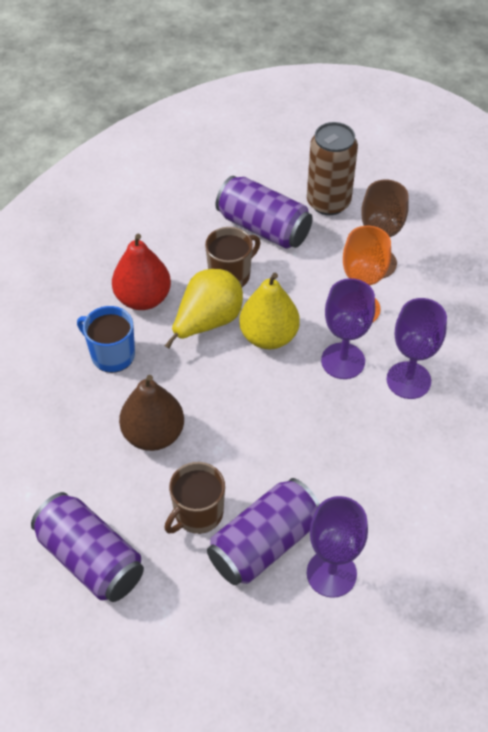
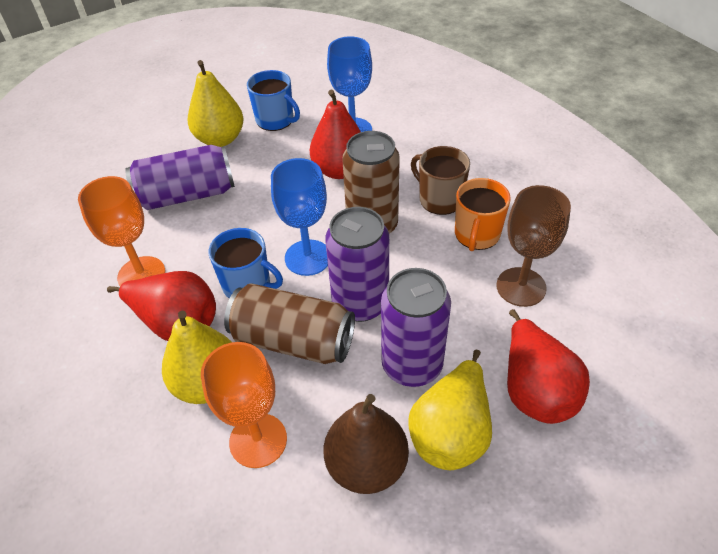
blue goblet: 0 -> 2
blue mug: 1 -> 2
brown can: 1 -> 2
brown mug: 2 -> 1
orange goblet: 1 -> 2
orange mug: 0 -> 1
purple goblet: 3 -> 0
red pear: 1 -> 3
yellow pear: 2 -> 3

